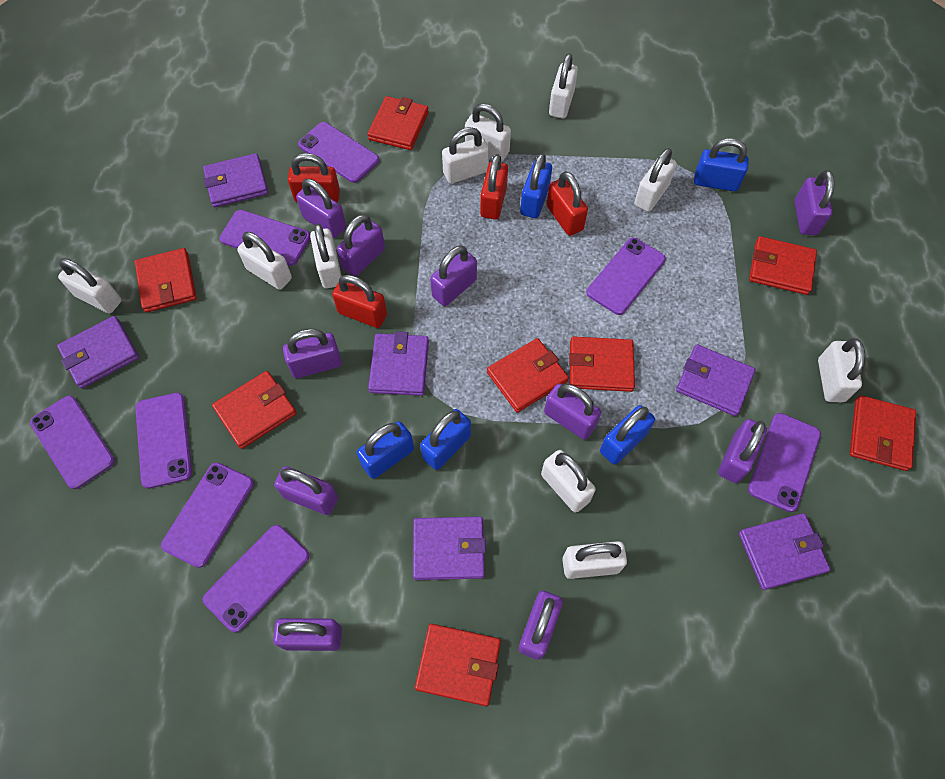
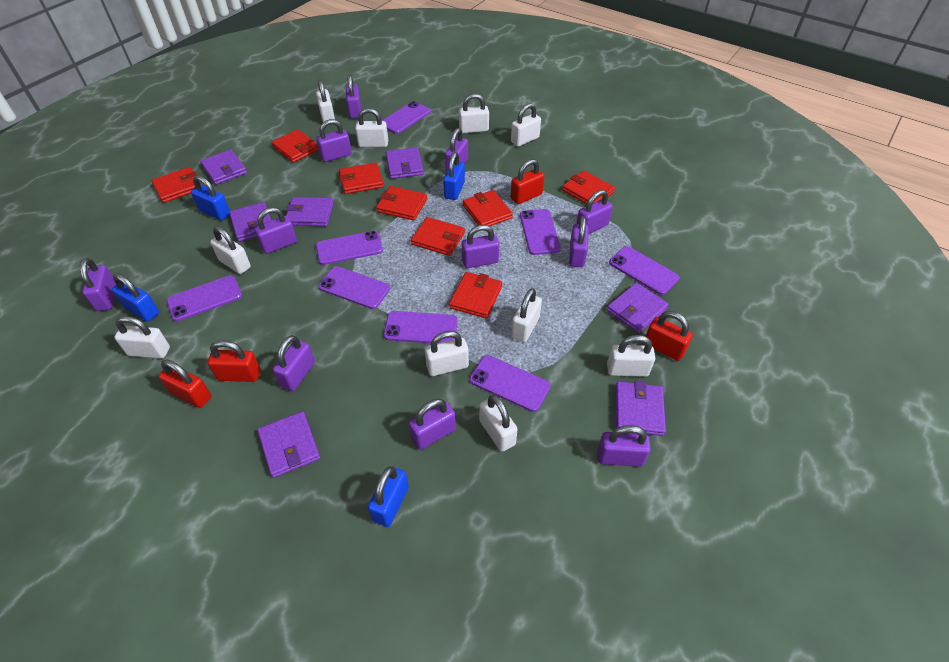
blue padlock: 5 -> 4
purple padlock: 10 -> 11
purple wallet: 6 -> 7

